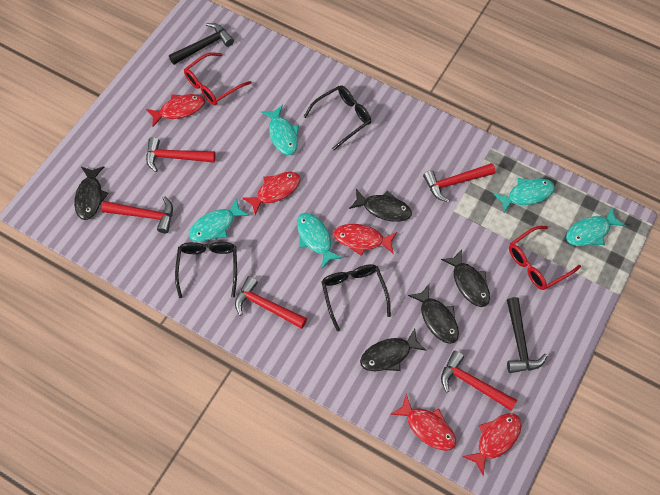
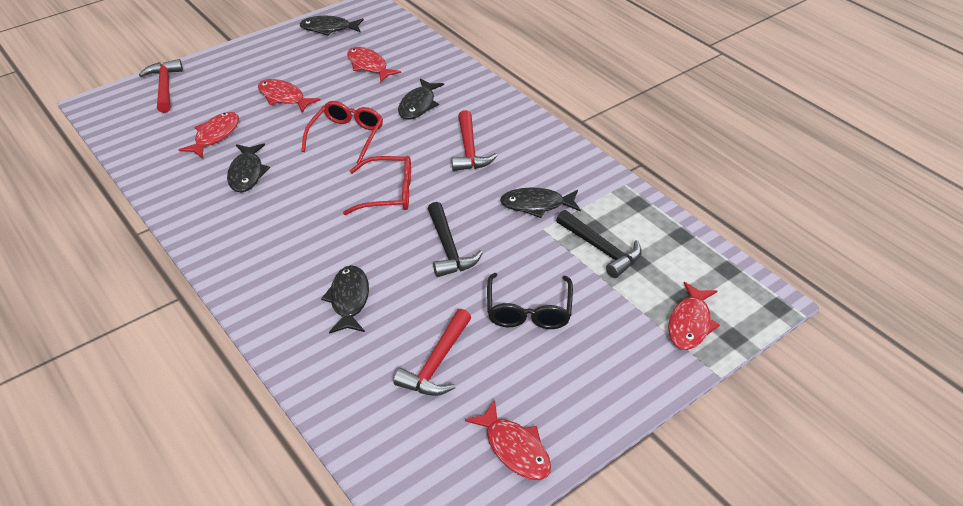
black glasses: 3 -> 1
red hammer: 5 -> 3
turquoise fish: 5 -> 0

